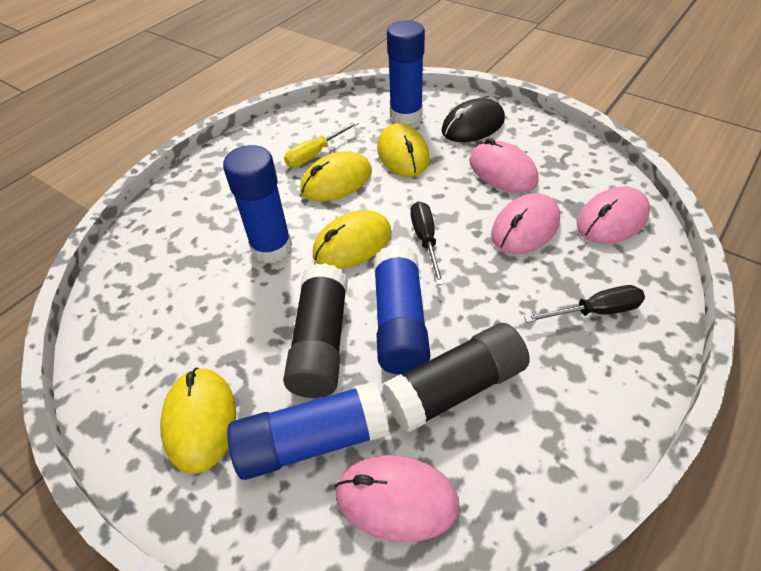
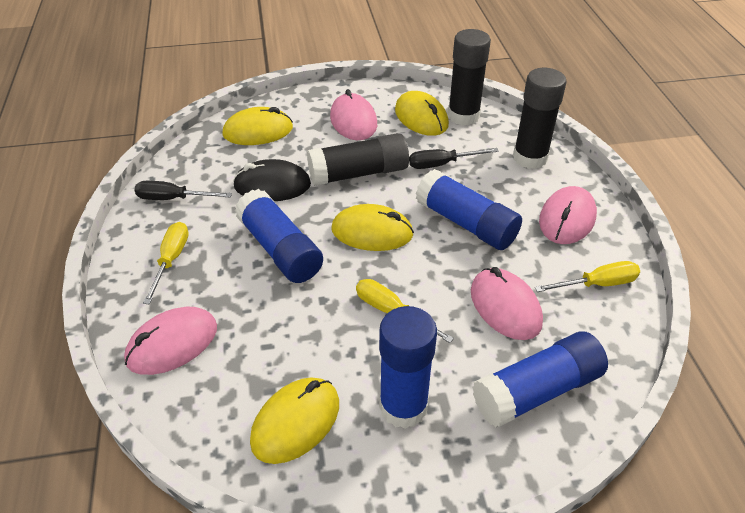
black glue stick: 2 -> 3
yellow screwdriver: 1 -> 3

